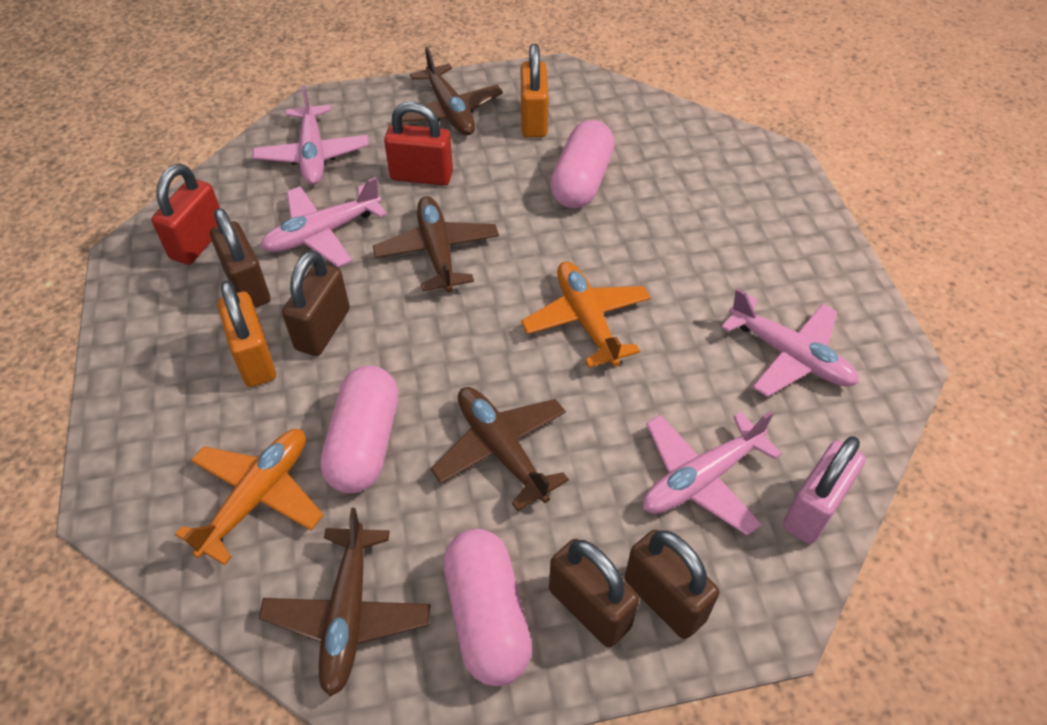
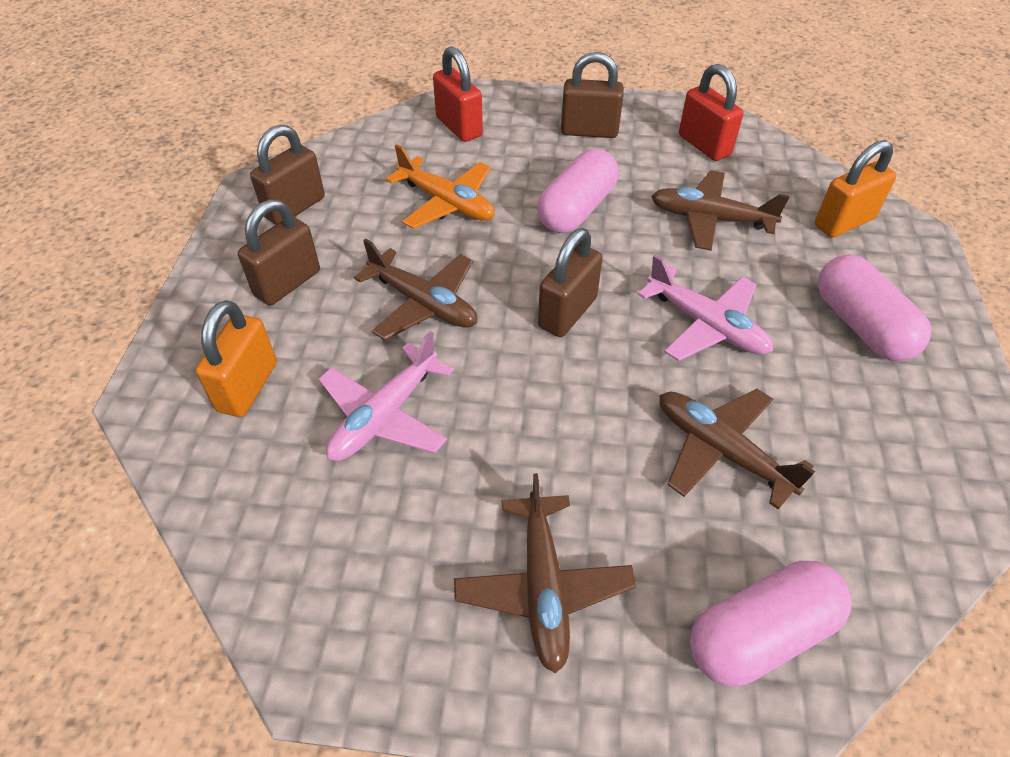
orange plane: 2 -> 1
pink padlock: 1 -> 0
pink plane: 4 -> 2

